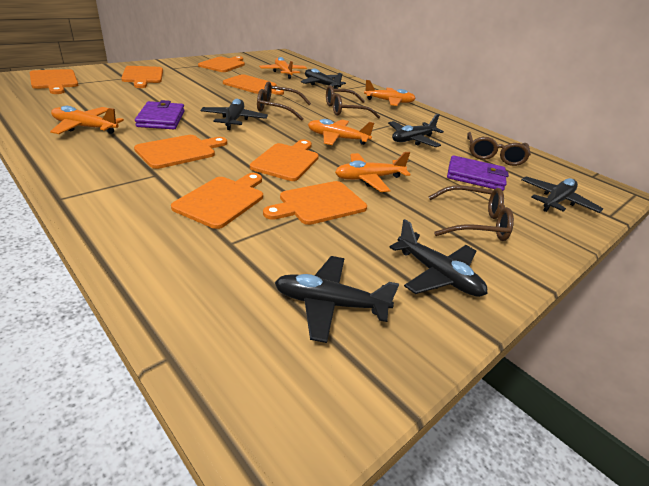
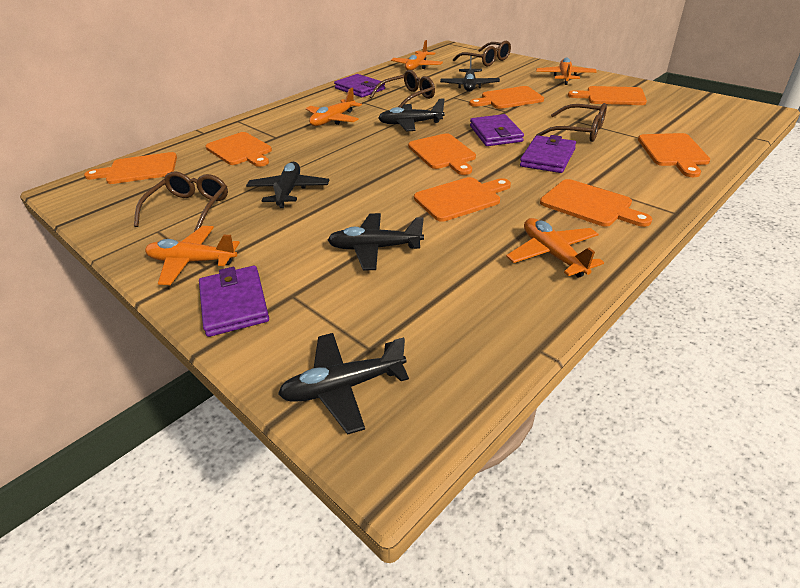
black plane: 6 -> 5
purple wallet: 2 -> 4

